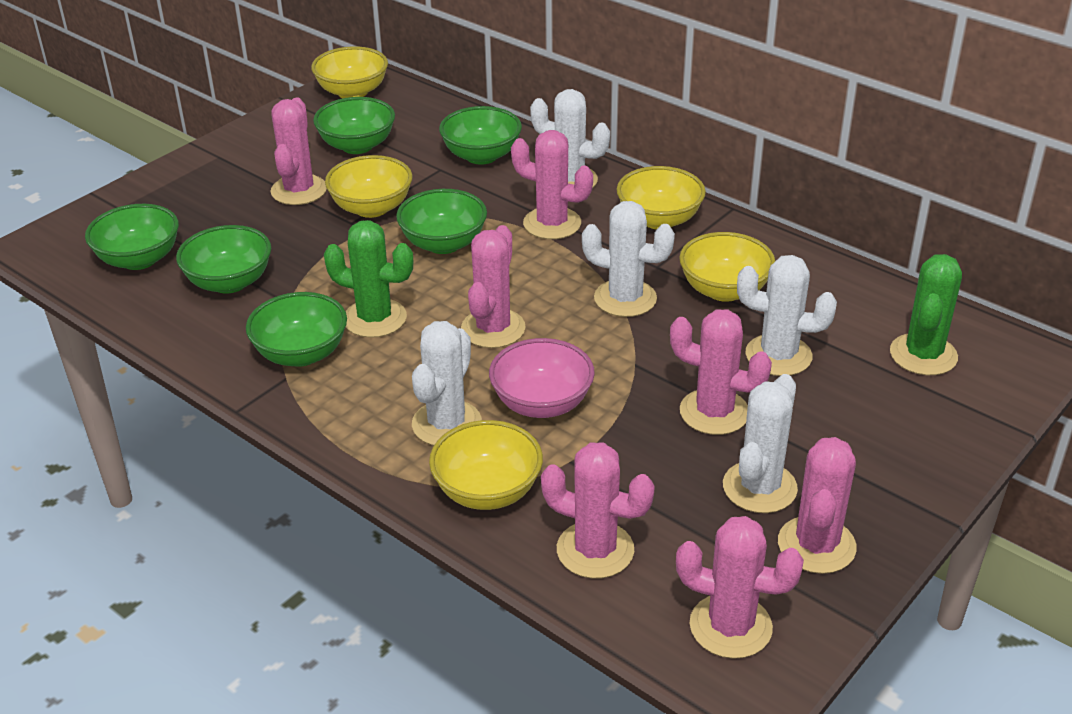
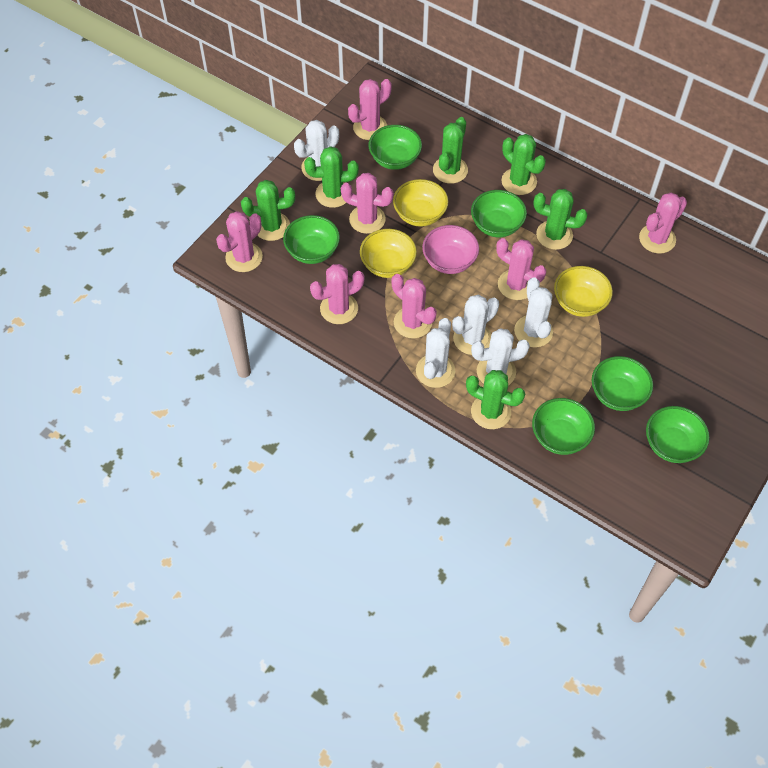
green cactus: 2 -> 6
yellow bowl: 5 -> 3

